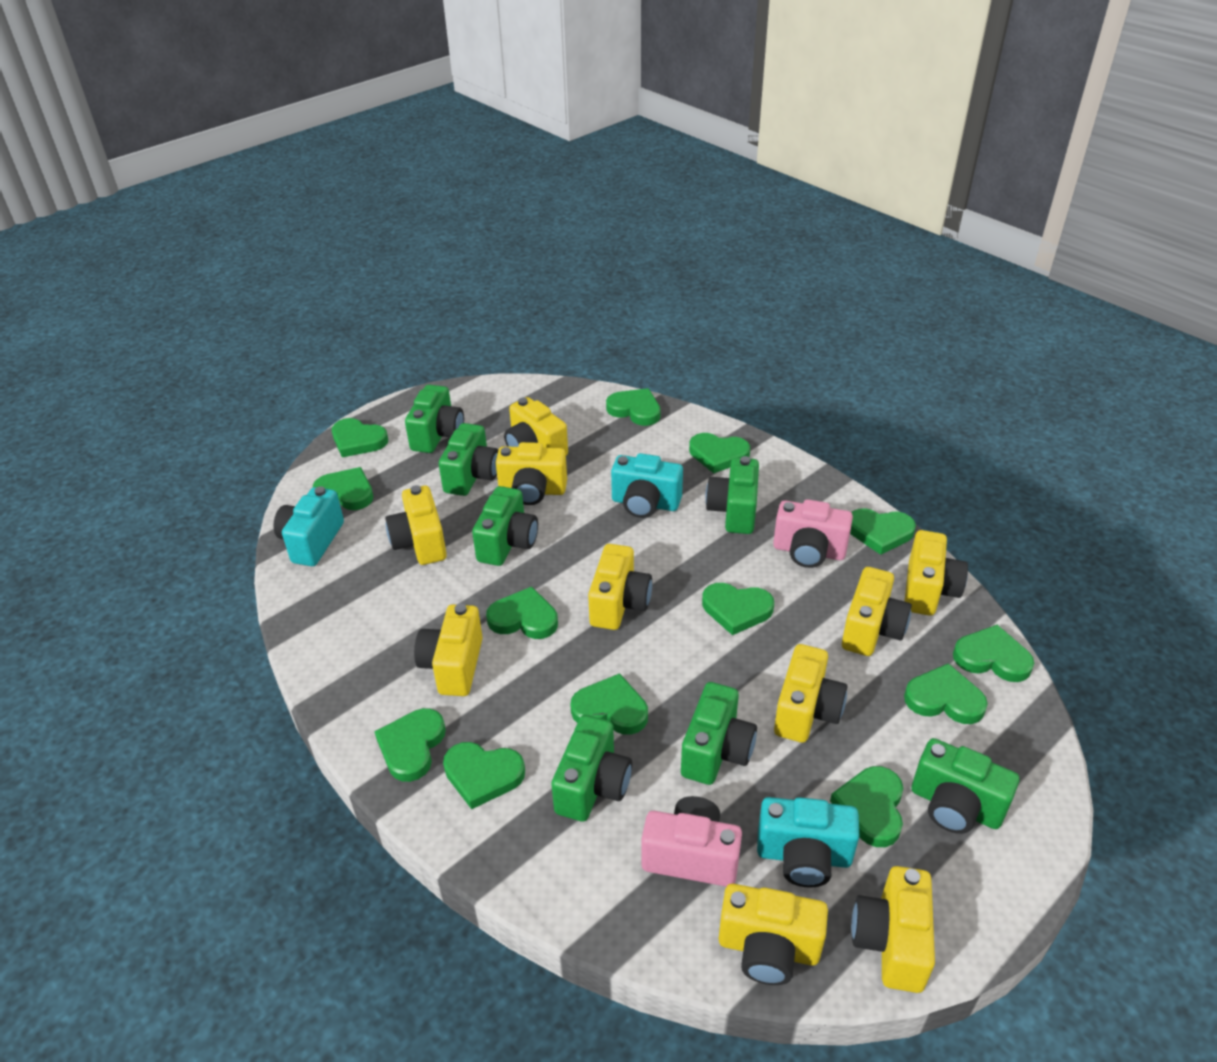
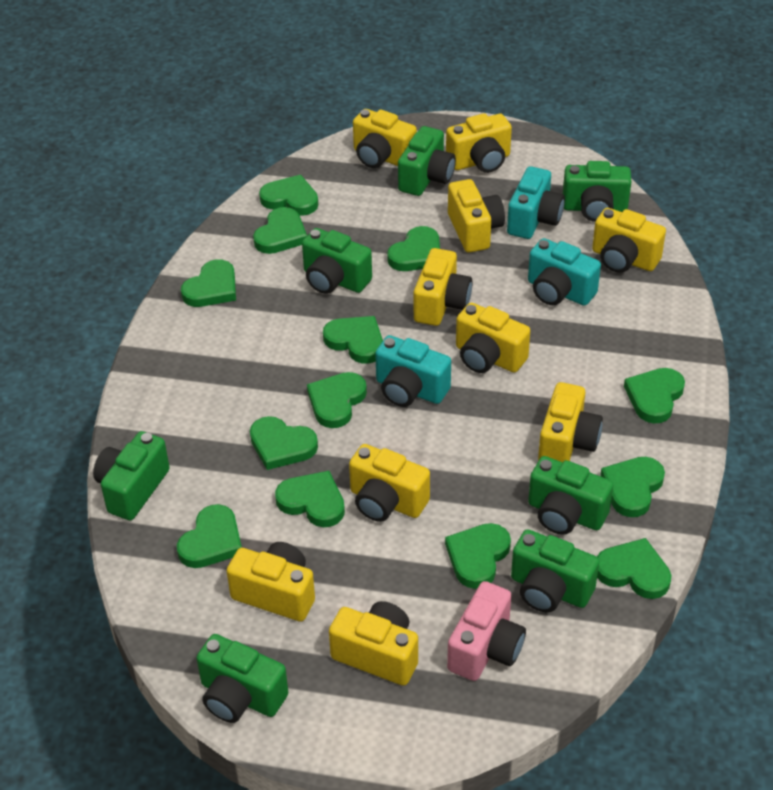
pink camera: 2 -> 1

